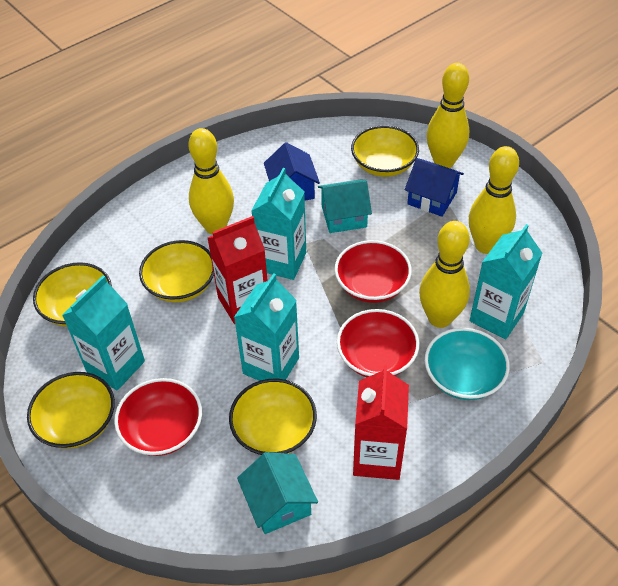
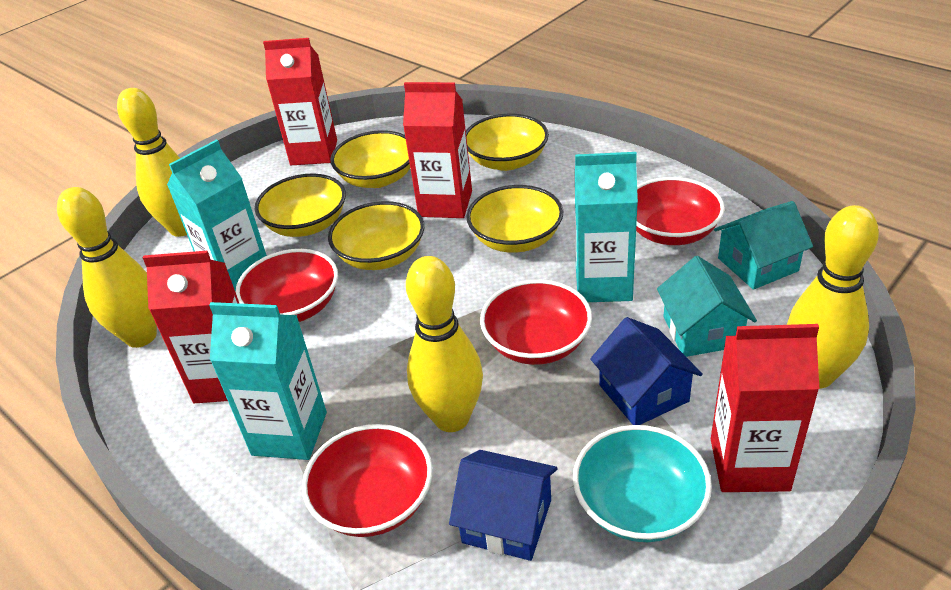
red bowl: 3 -> 4
red carton: 2 -> 4
turquoise carton: 4 -> 3

